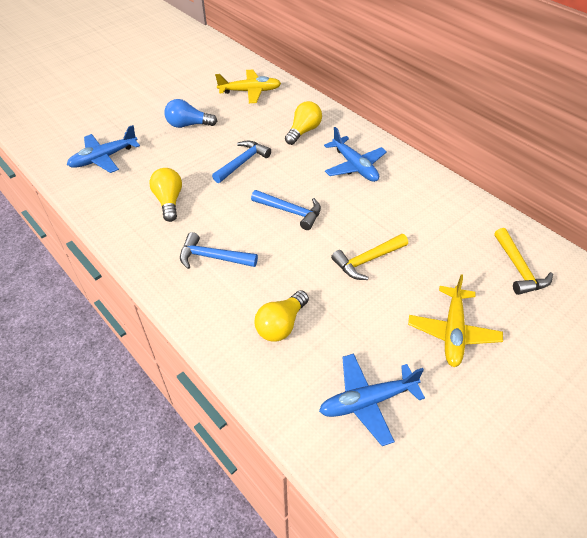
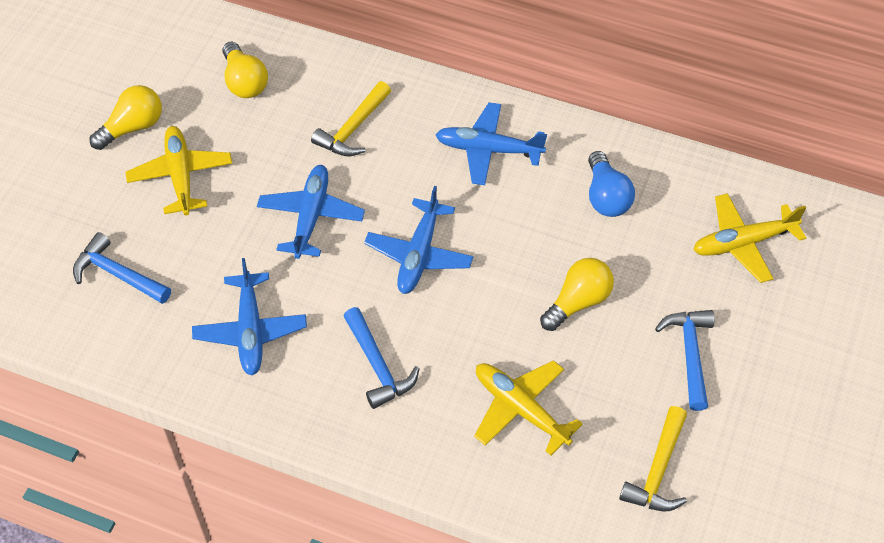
blue plane: 3 -> 4
yellow plane: 2 -> 3

